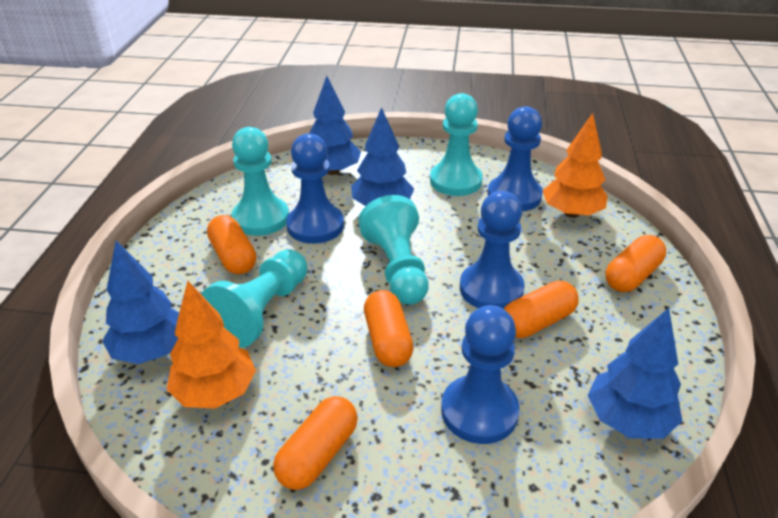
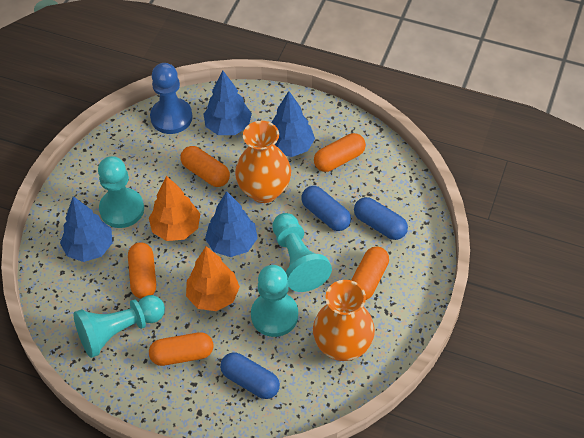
blue capsule: 0 -> 3
blue pawn: 4 -> 1
orange vase: 0 -> 2

